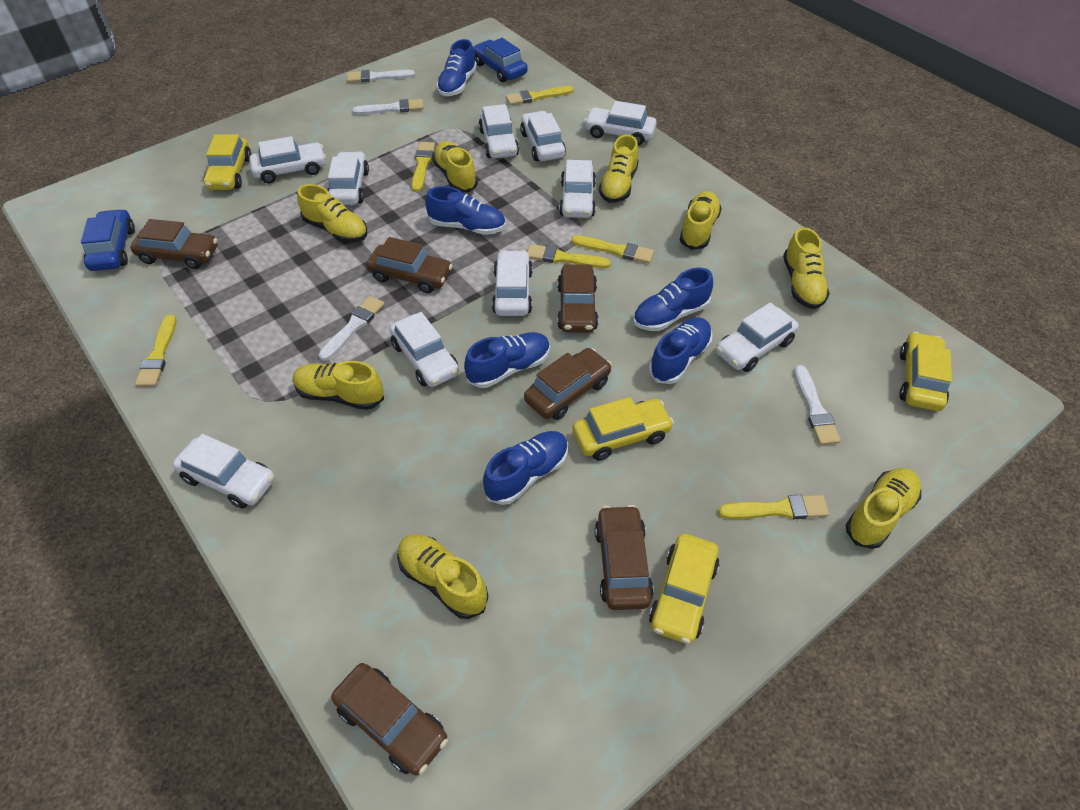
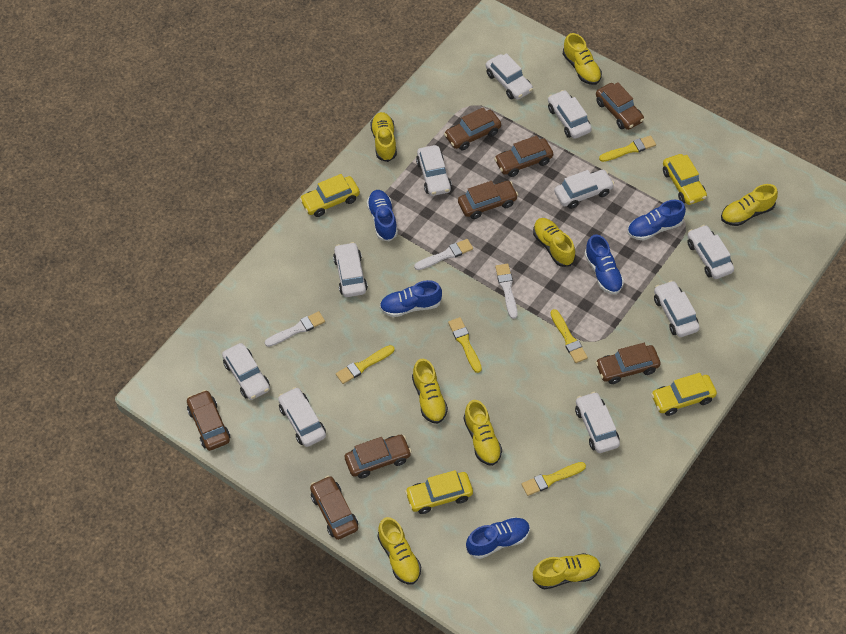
blue car: 2 -> 0
blue shoe: 6 -> 5
brown car: 6 -> 8
white brush: 4 -> 3
yellow brush: 6 -> 5

